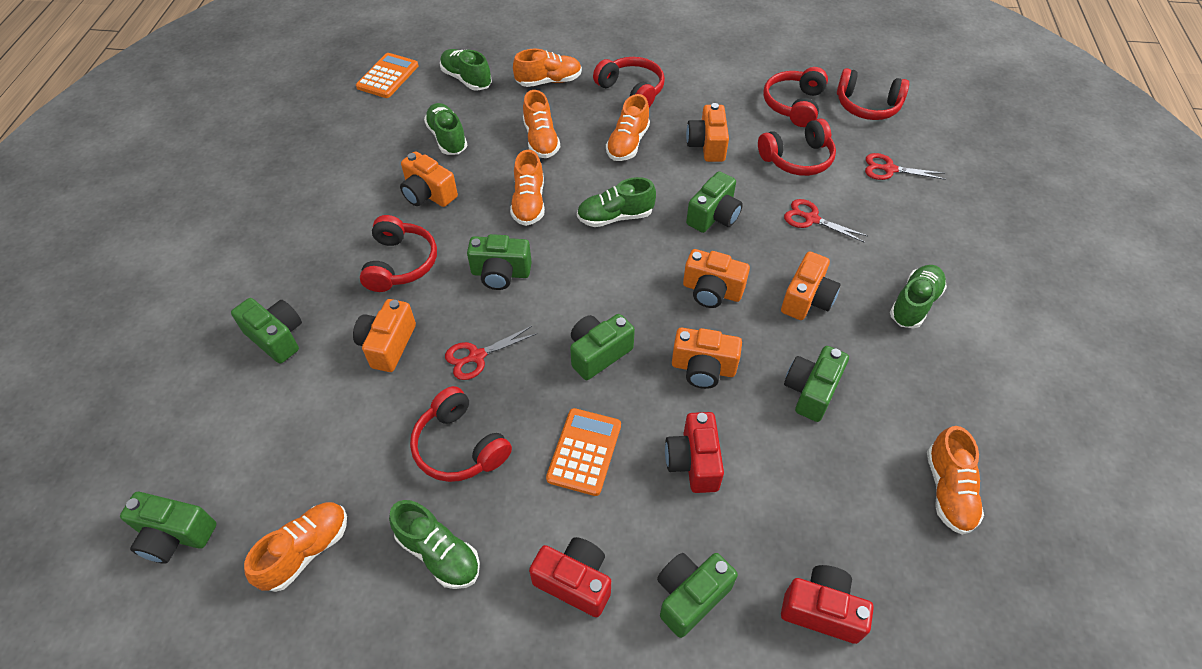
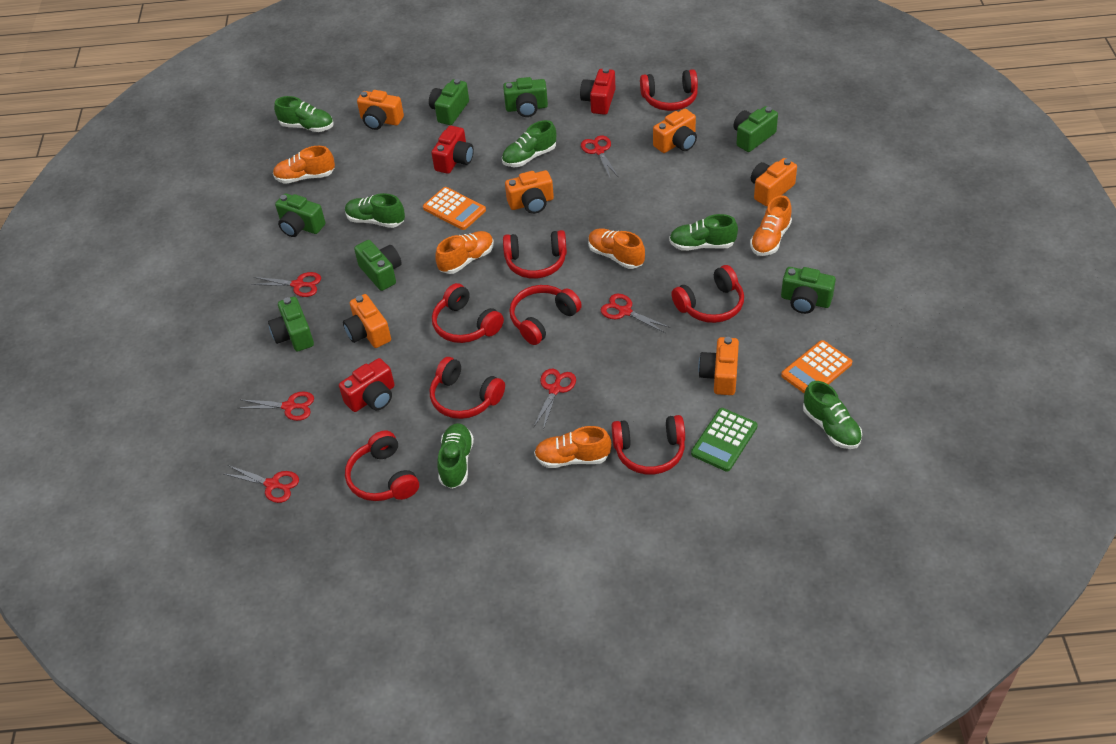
green calculator: 0 -> 1
green shoe: 5 -> 6
orange shoe: 6 -> 5
red headphones: 6 -> 8
red scissors: 3 -> 6

